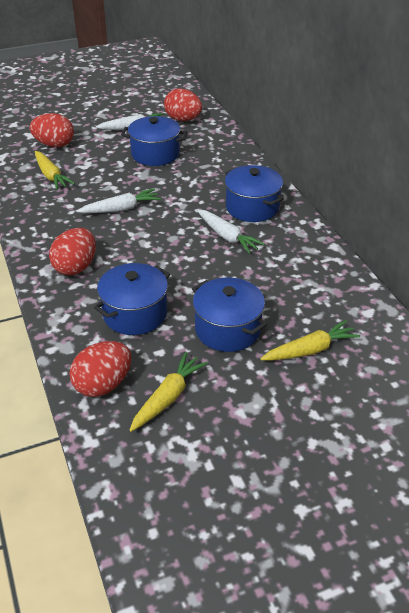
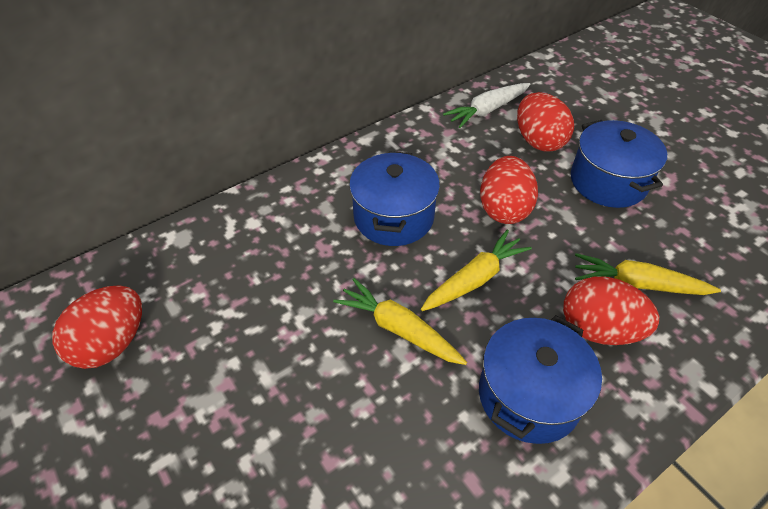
blue pot: 4 -> 3
white carrot: 3 -> 1

